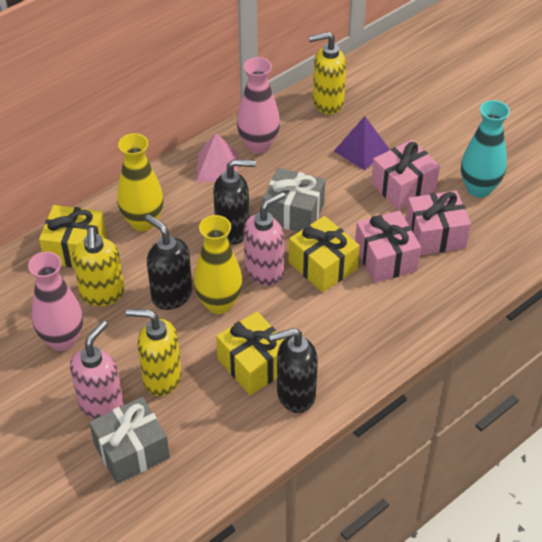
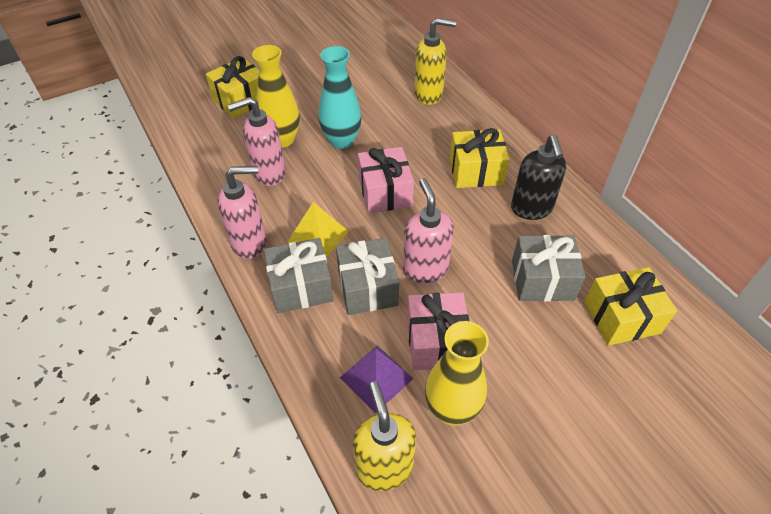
black soap dispenser: 3 -> 1
grey gift: 2 -> 3
pink gift: 3 -> 2
pink pyramid: 1 -> 0
pink soap dispenser: 2 -> 3
pink vase: 2 -> 0
yellow pyramid: 0 -> 1
yellow soap dispenser: 3 -> 2

